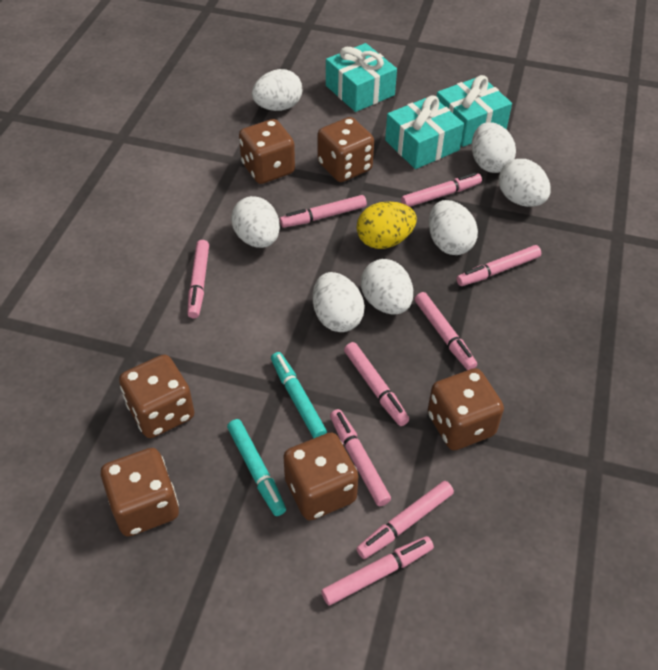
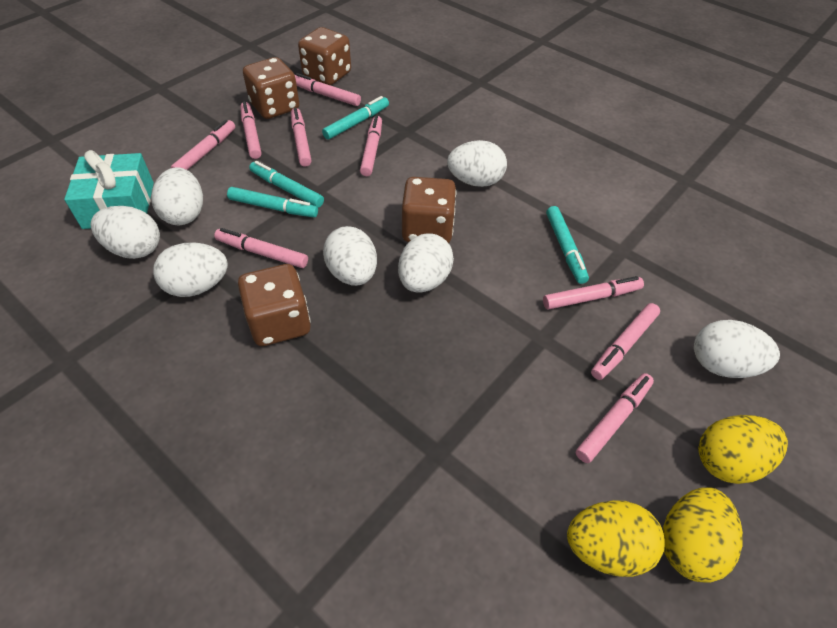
brown dice: 6 -> 4
turquoise gift: 3 -> 1
turquoise marker: 2 -> 4
yellow egg: 1 -> 3

